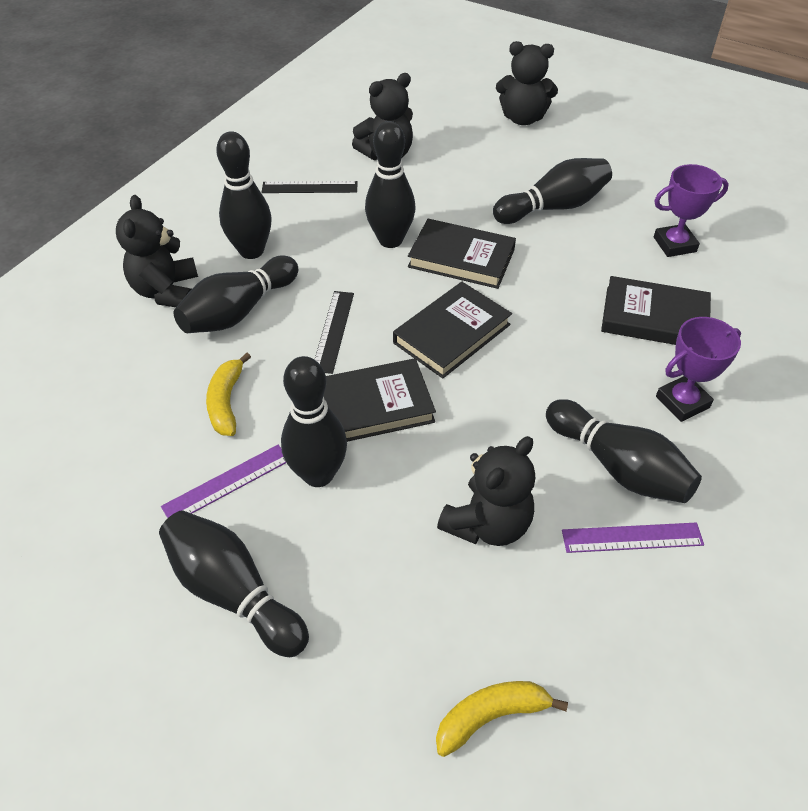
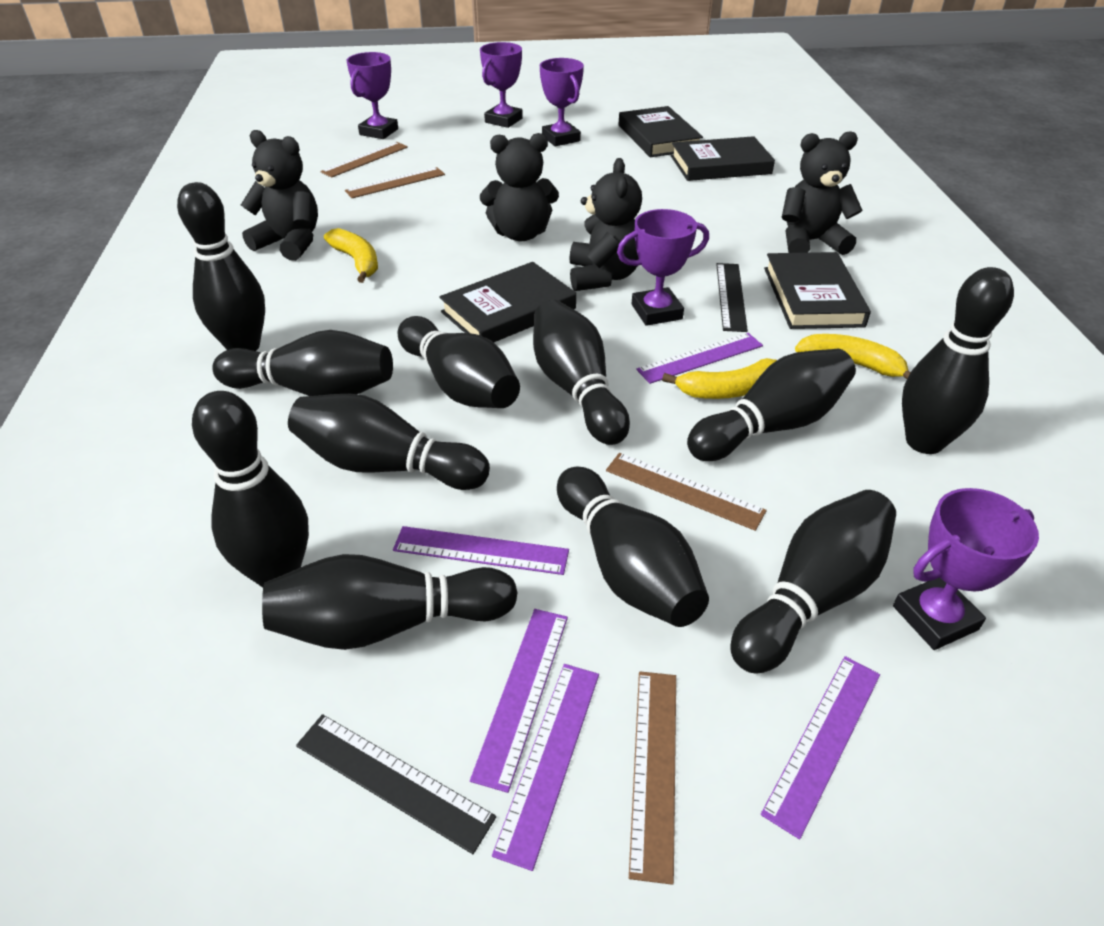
black bowling pin: 7 -> 11
brown ruler: 0 -> 4
purple ruler: 2 -> 5
purple trophy: 2 -> 5
yellow banana: 2 -> 3

